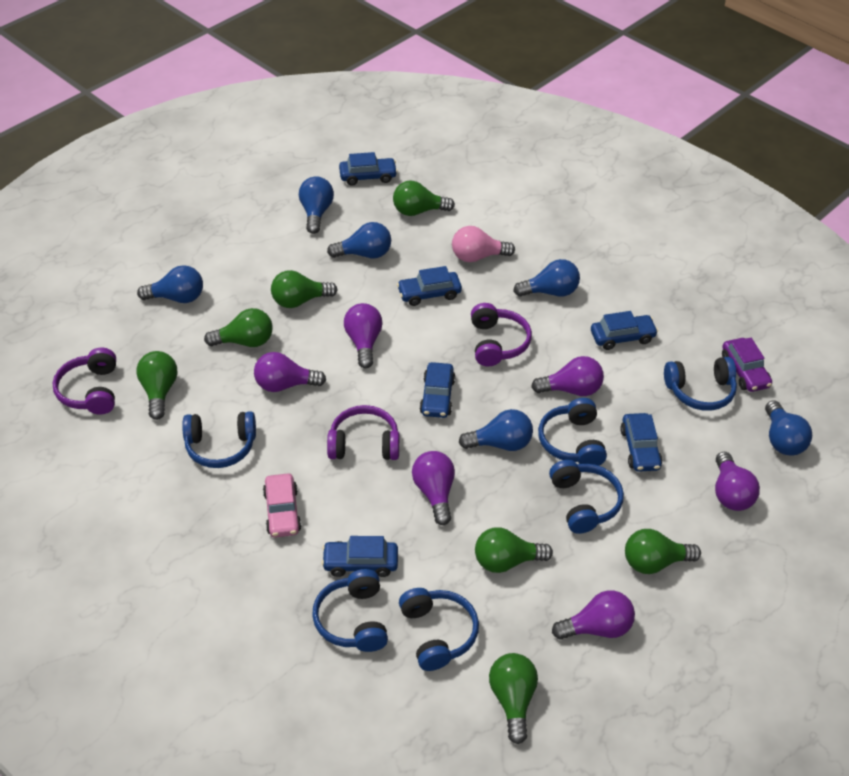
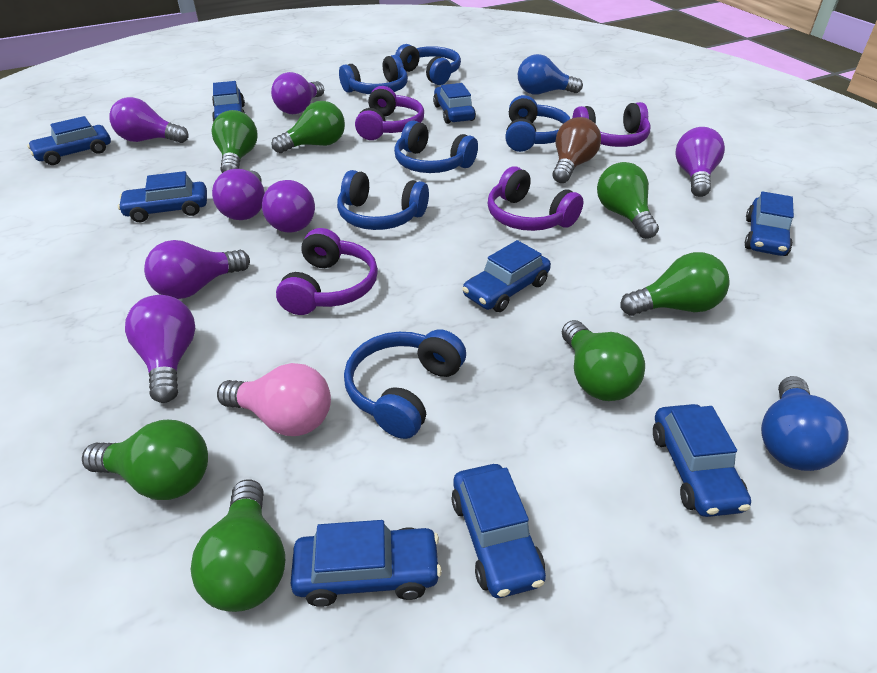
blue car: 6 -> 9
blue light bulb: 6 -> 2
brown light bulb: 0 -> 1
pink car: 1 -> 0
purple car: 1 -> 0
purple headphones: 3 -> 4
purple light bulb: 6 -> 7

